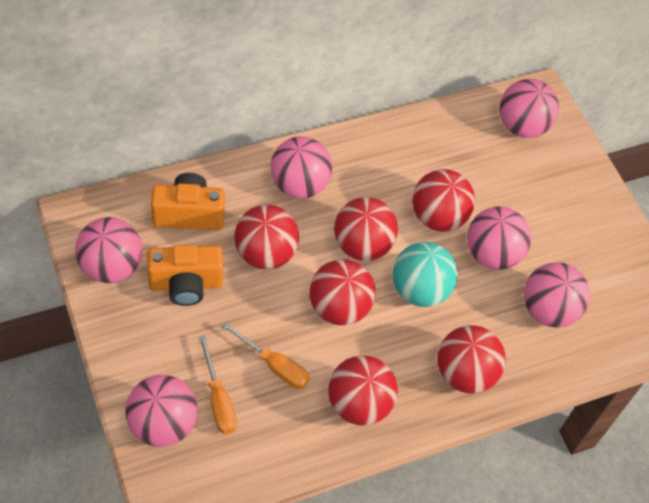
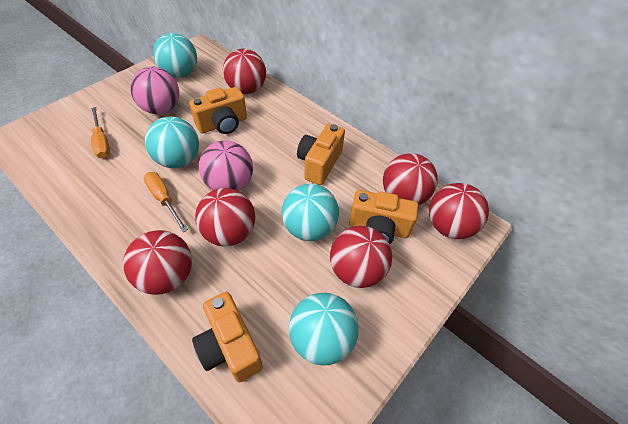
orange camera: 2 -> 4
pink ball: 6 -> 2
turquoise ball: 1 -> 4

